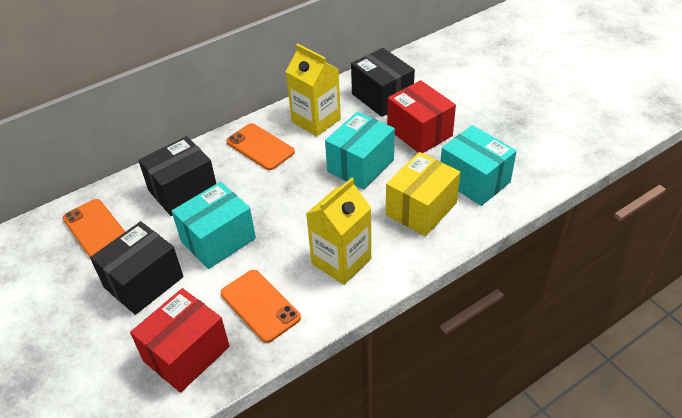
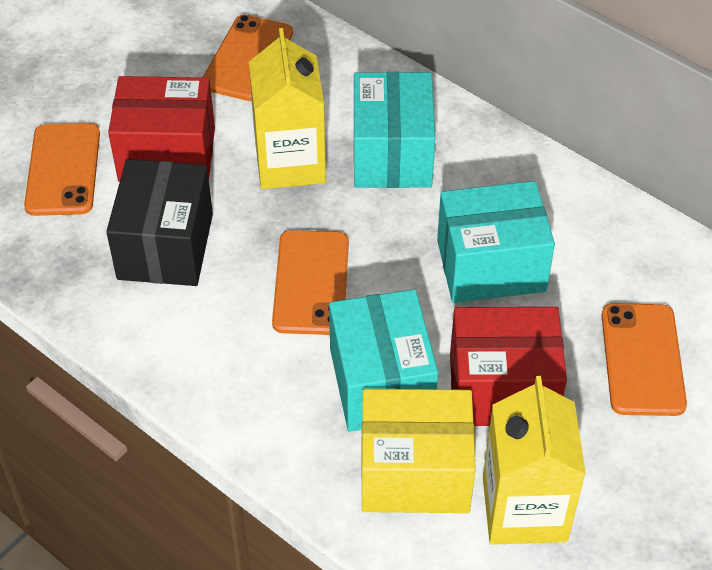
black box: 3 -> 1
orange phone: 3 -> 4

